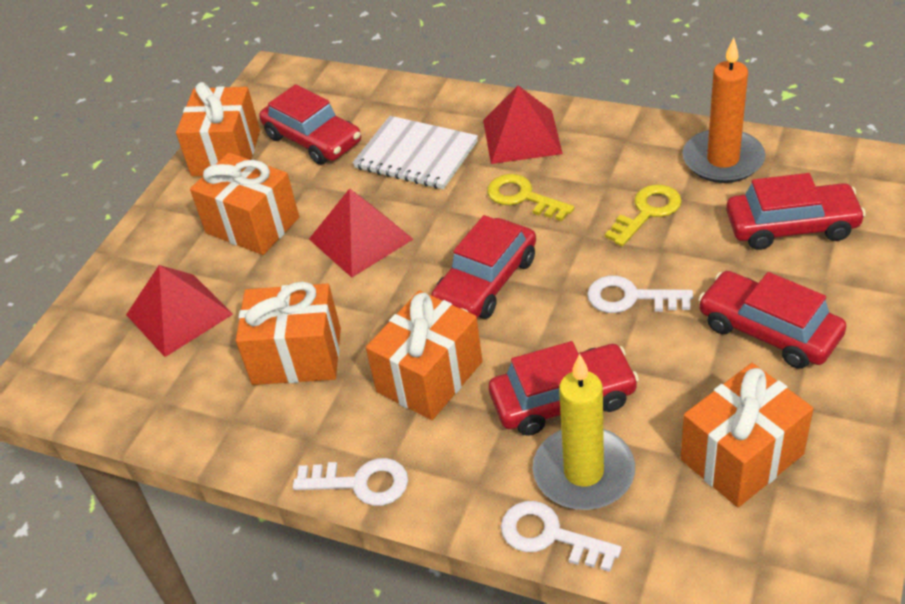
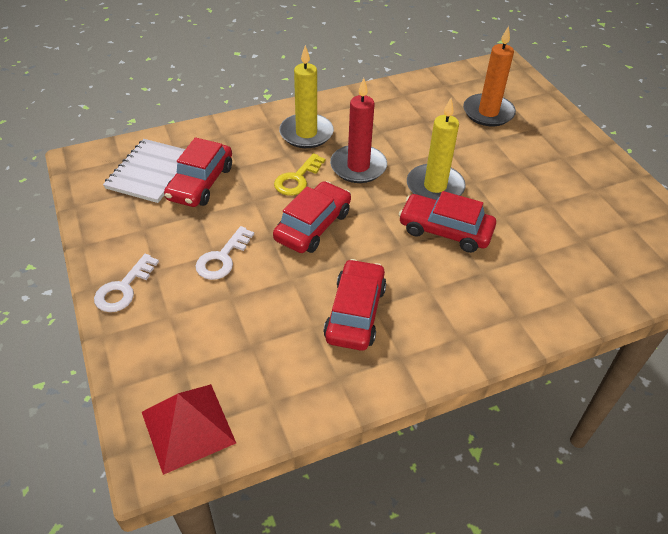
orange gift: 5 -> 0
red candle: 0 -> 1
red car: 5 -> 4
red pyramid: 3 -> 1
white key: 3 -> 2
yellow candle: 1 -> 2
yellow key: 2 -> 1

